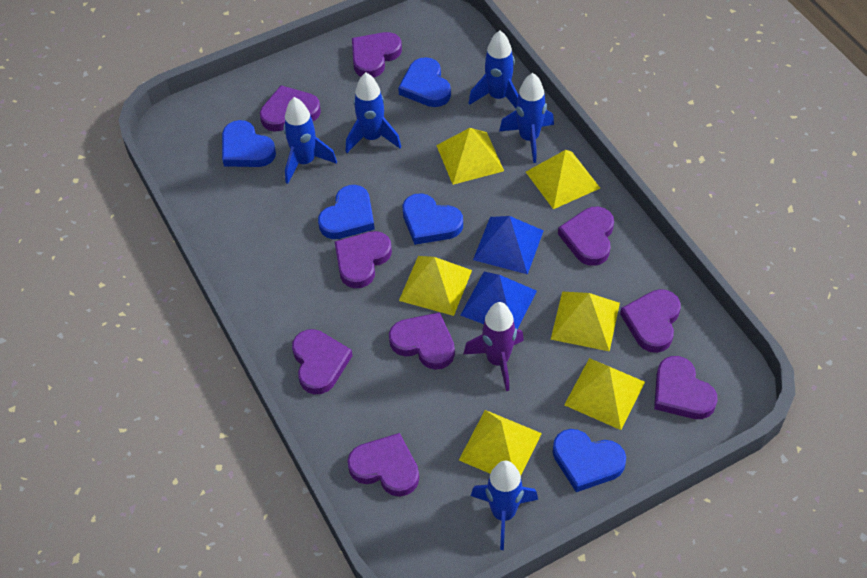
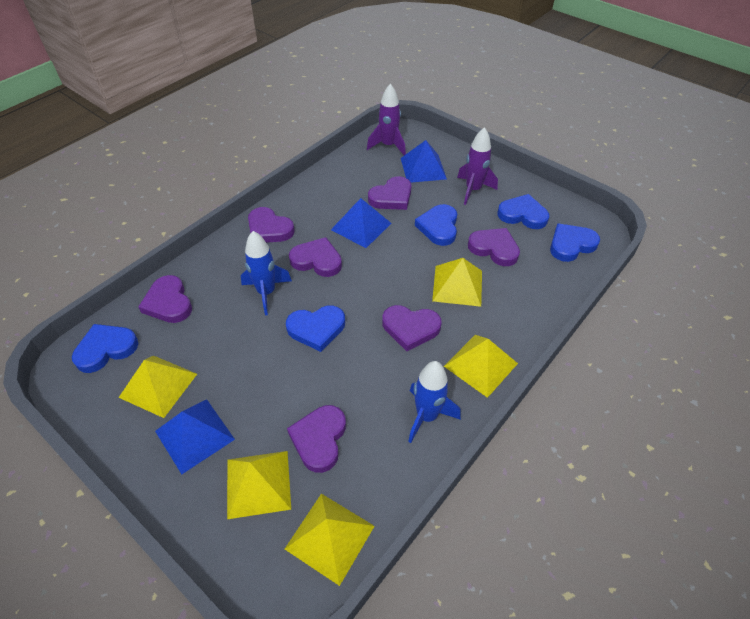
blue pyramid: 2 -> 3
blue rocket: 5 -> 2
purple heart: 9 -> 7
purple rocket: 1 -> 2
yellow pyramid: 6 -> 5

